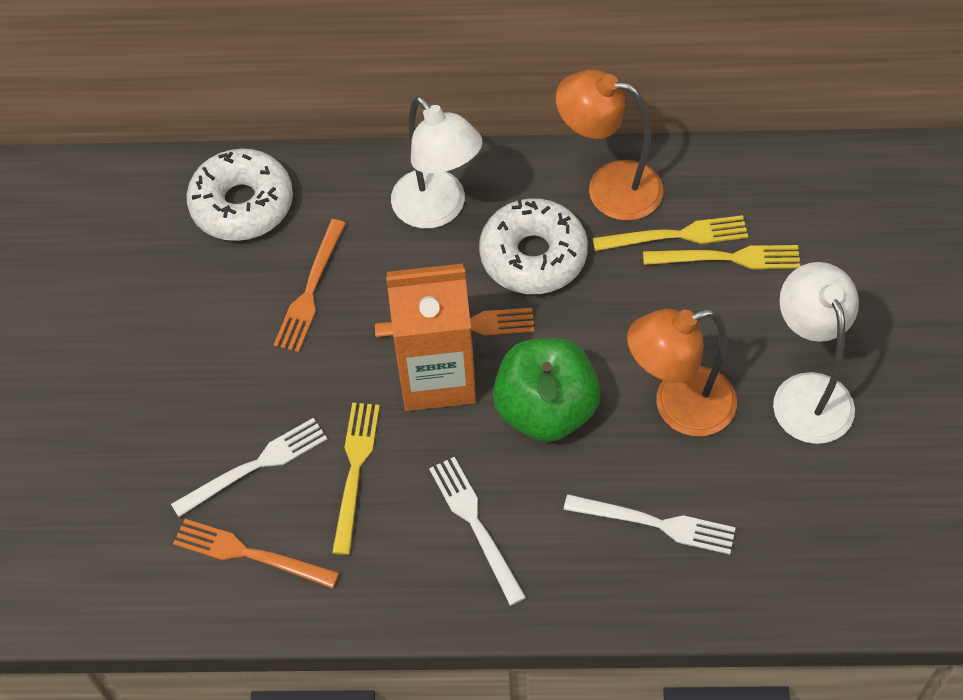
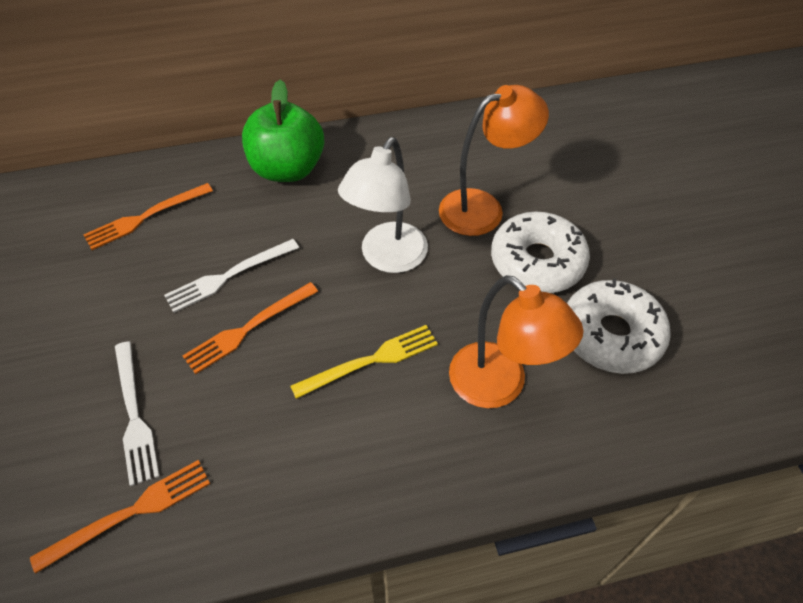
orange carton: 1 -> 0
white fork: 3 -> 2
white lamp: 2 -> 1
yellow fork: 3 -> 1

